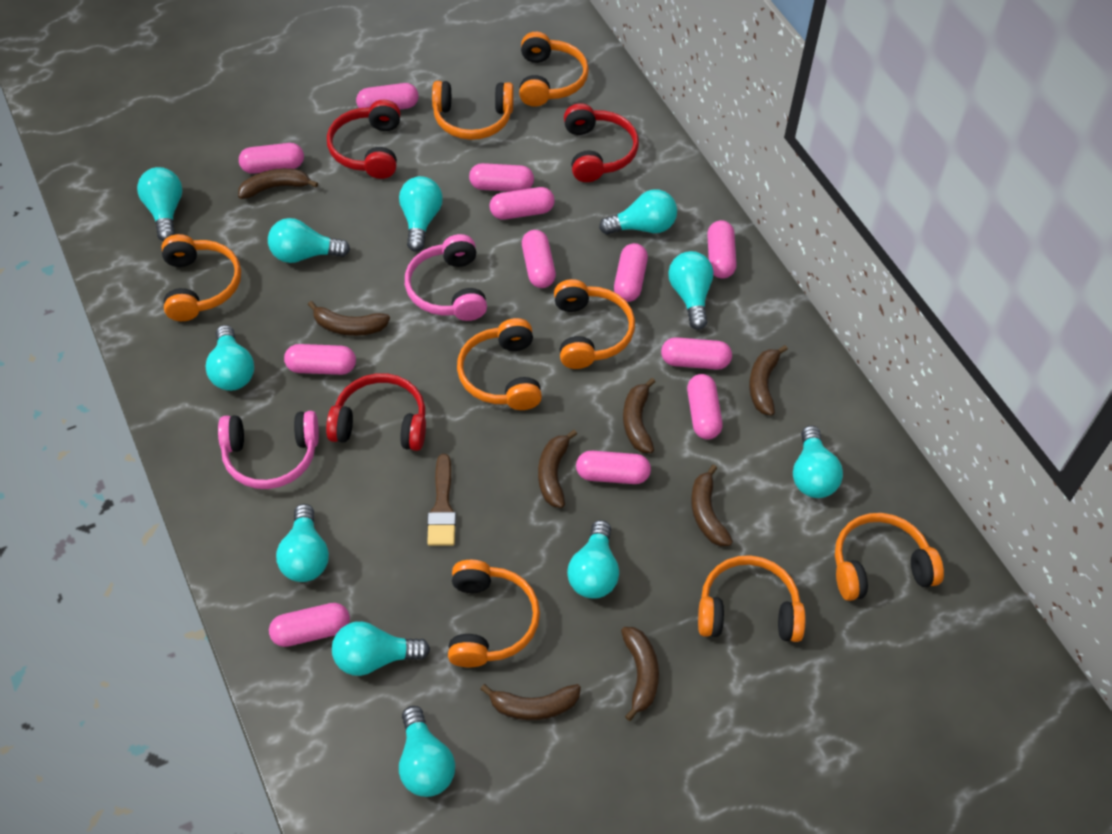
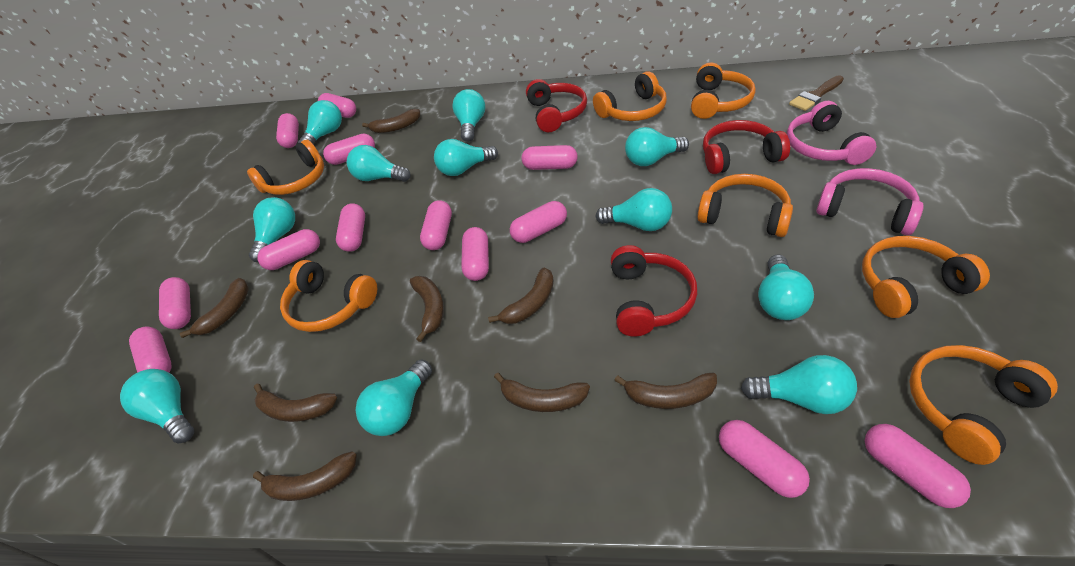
orange headphones: 8 -> 7
pink capsule: 12 -> 13

